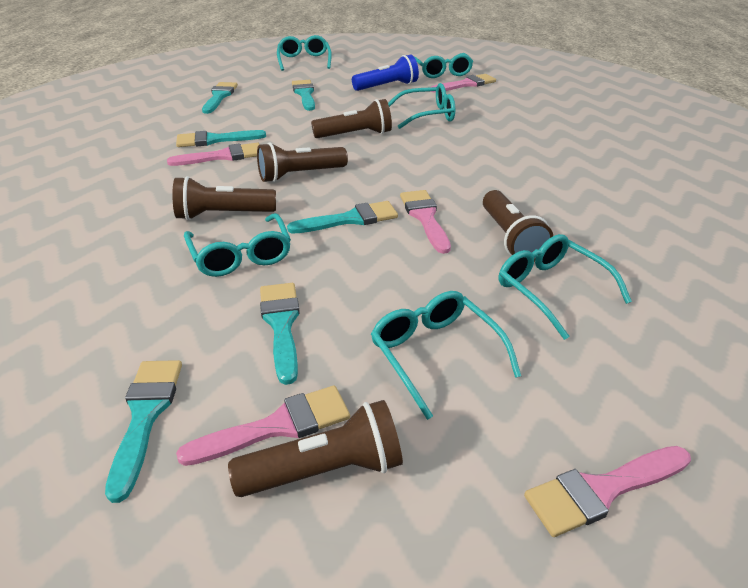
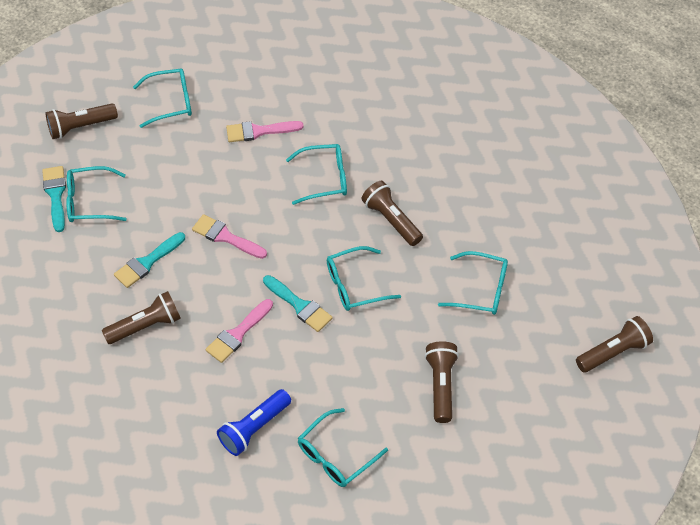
pink brush: 5 -> 3
turquoise brush: 6 -> 3

